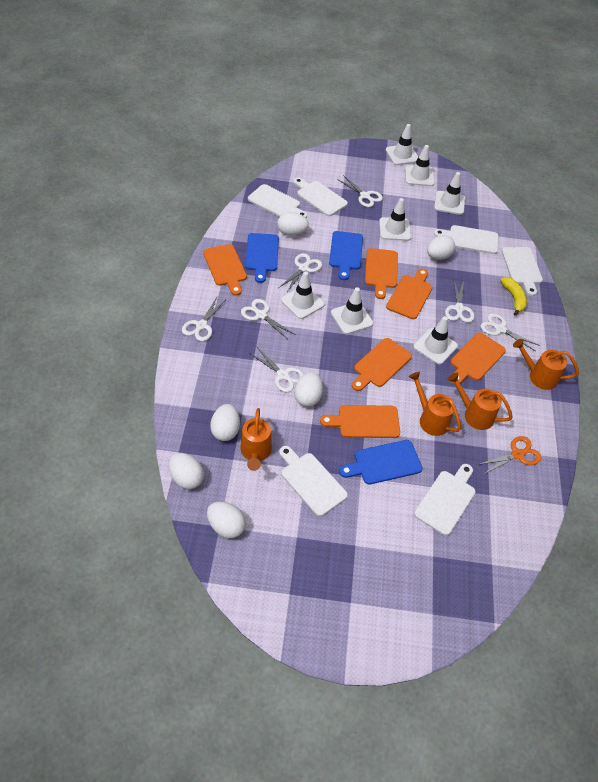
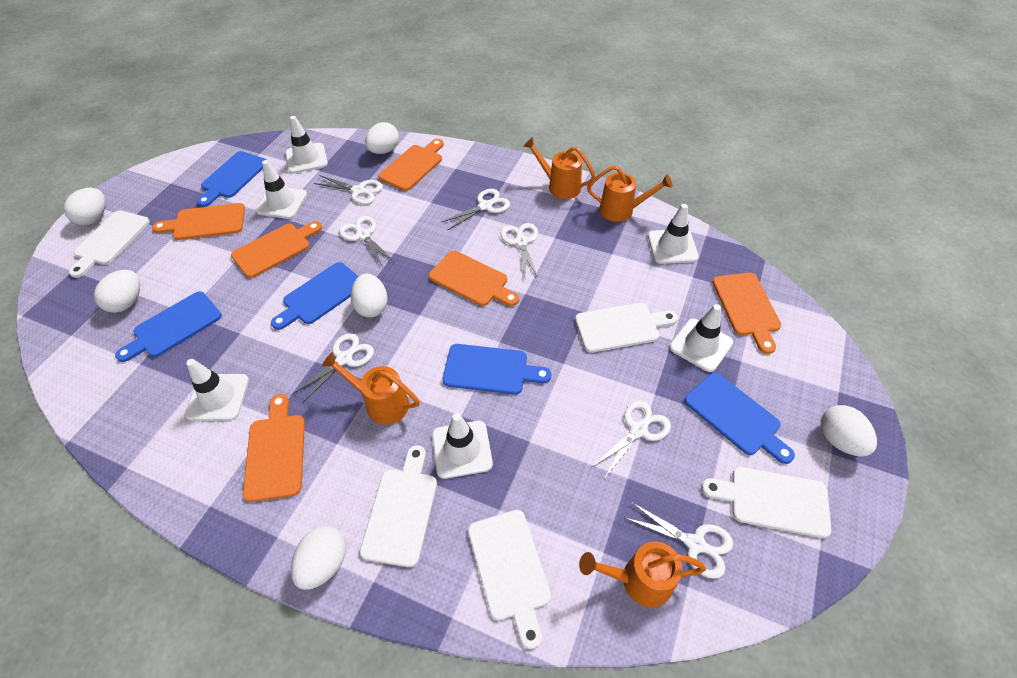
blue cutting board: 3 -> 5
orange scissors: 1 -> 0
white cutting board: 6 -> 5
white traffic cone: 7 -> 6
yellow banana: 1 -> 0

